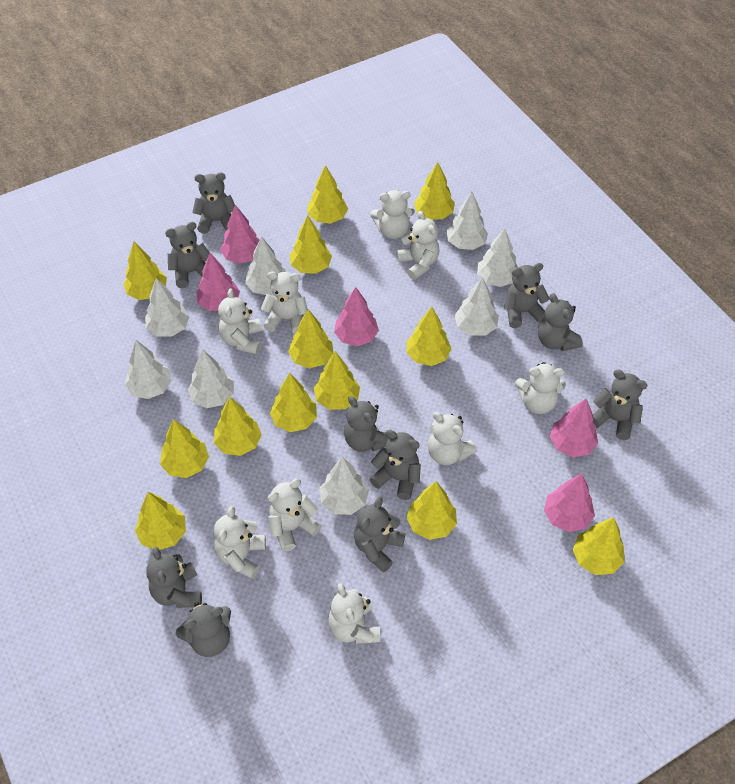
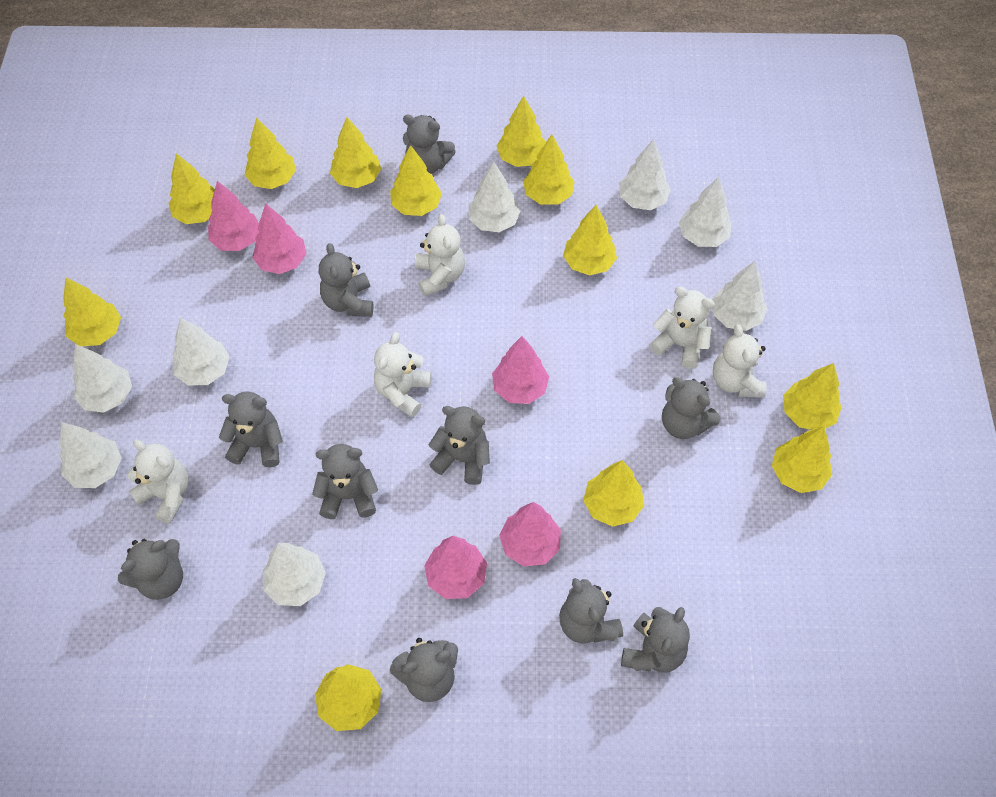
white teddy bear: 9 -> 5
yellow tree: 13 -> 12

